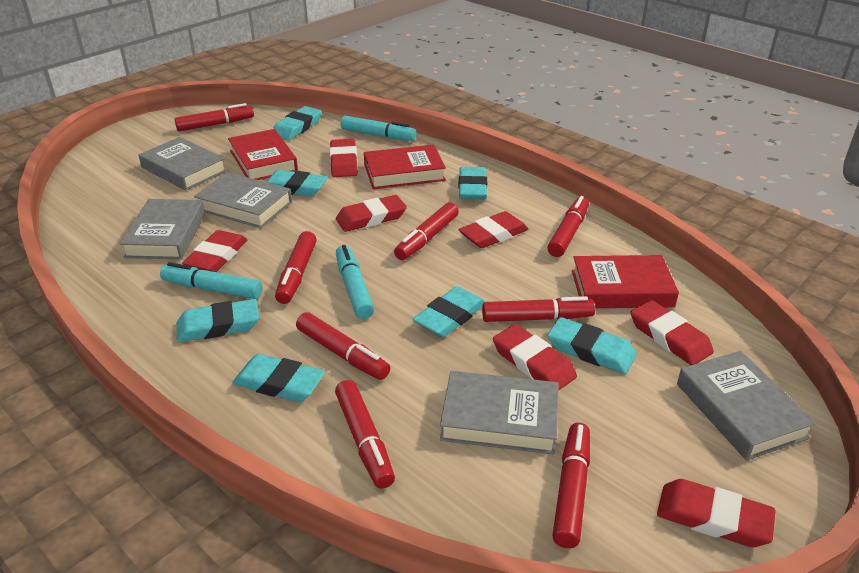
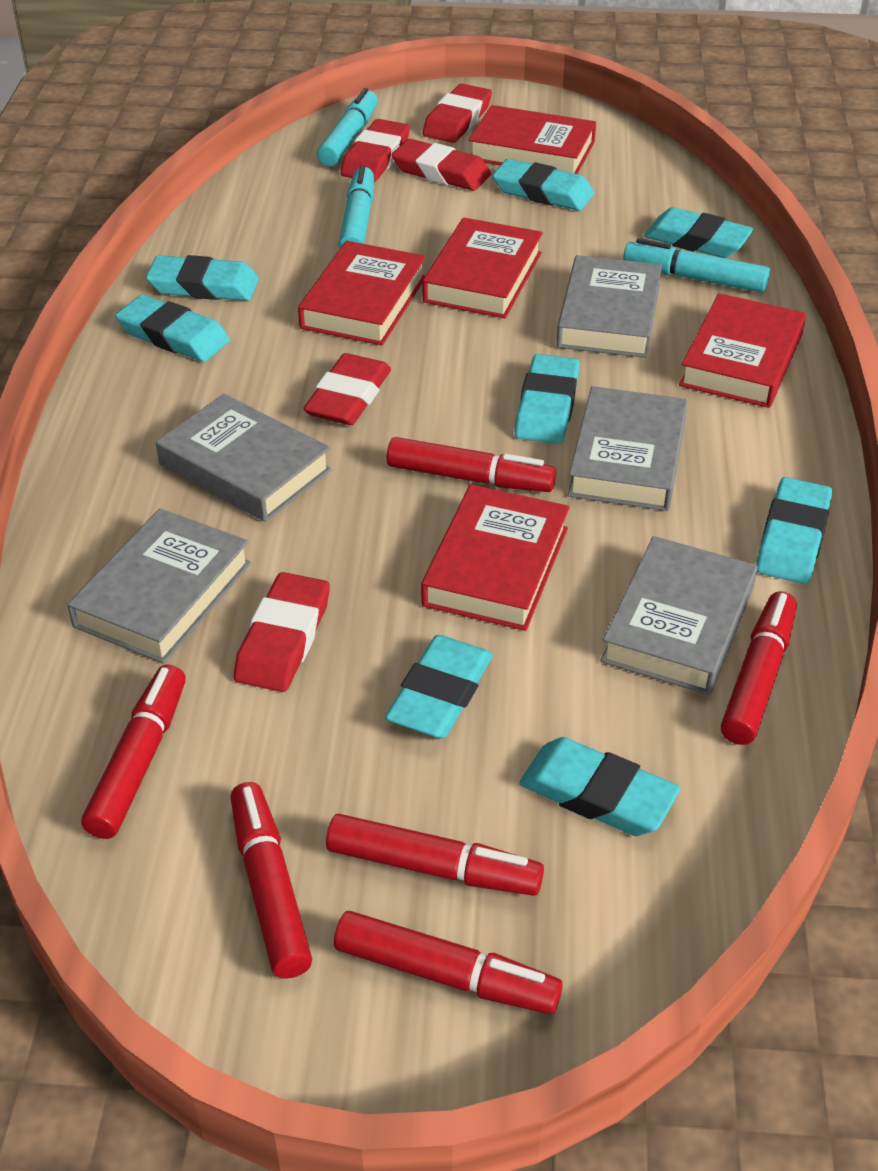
red book: 3 -> 5
red eraser: 7 -> 5
red marker: 8 -> 6
turquoise eraser: 7 -> 8

